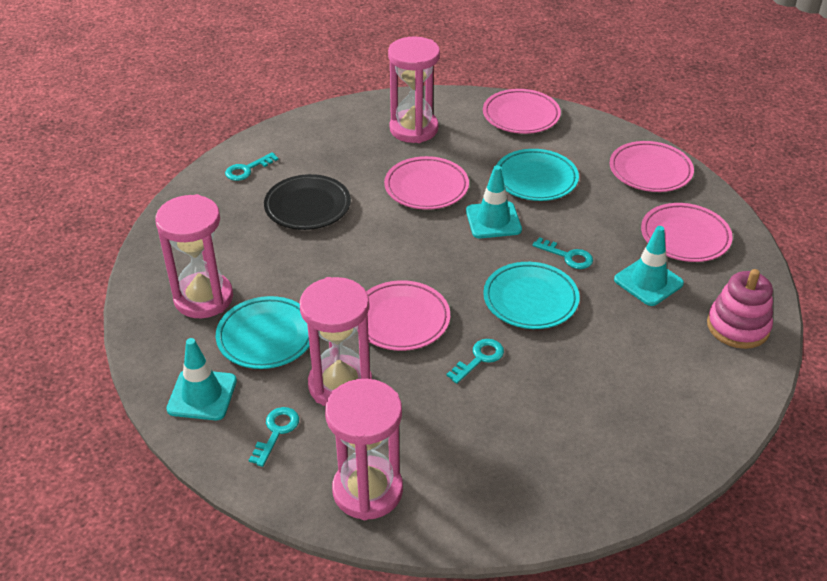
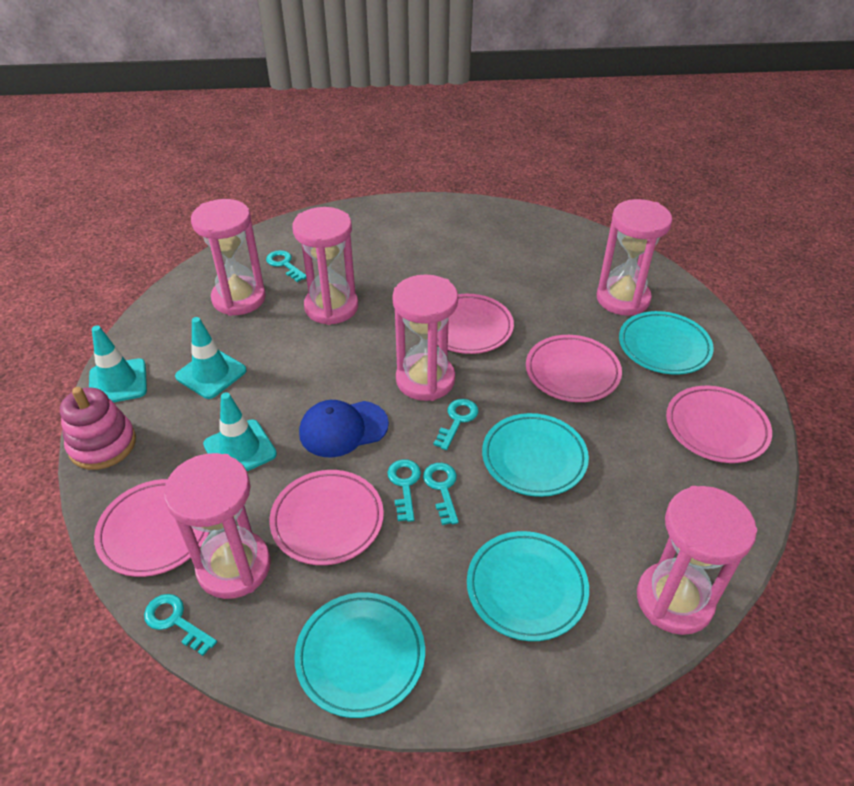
black plate: 1 -> 0
blue cap: 0 -> 1
pink hourglass: 4 -> 6
turquoise key: 4 -> 5
turquoise plate: 3 -> 4

